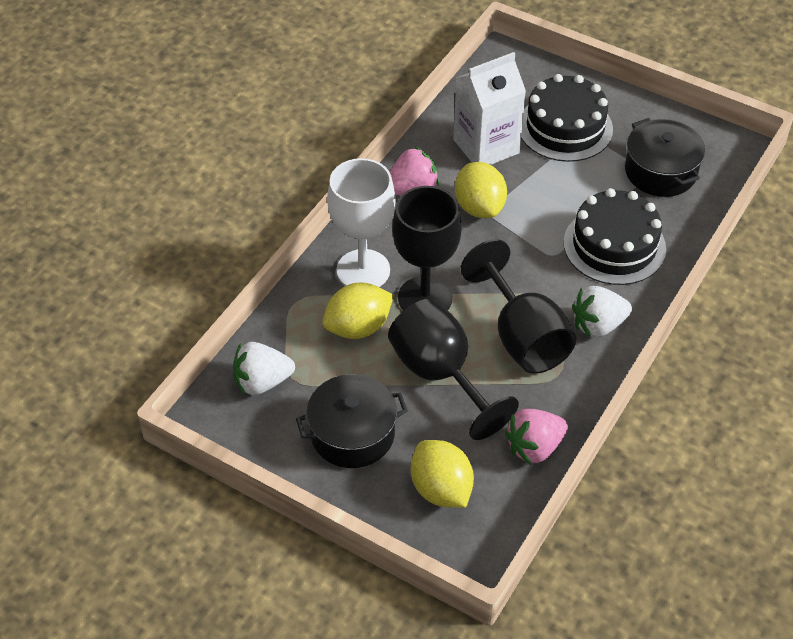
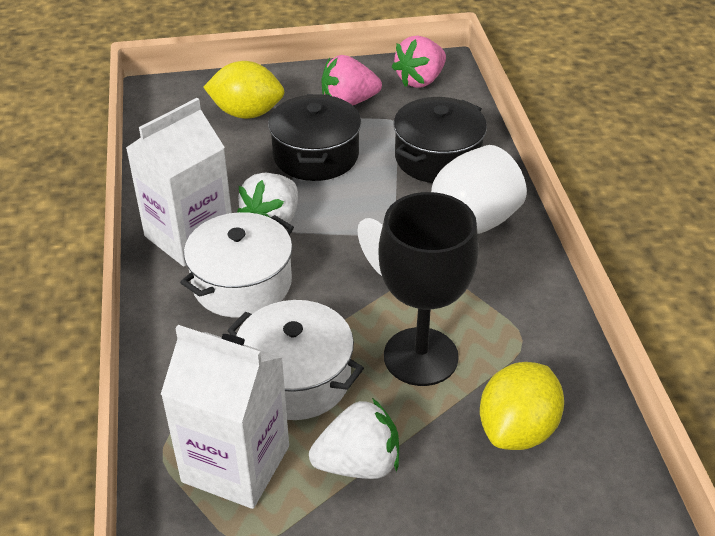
black cake: 2 -> 0
black goblet: 3 -> 1
white carton: 1 -> 2
white pot: 0 -> 2
yellow lemon: 3 -> 2

